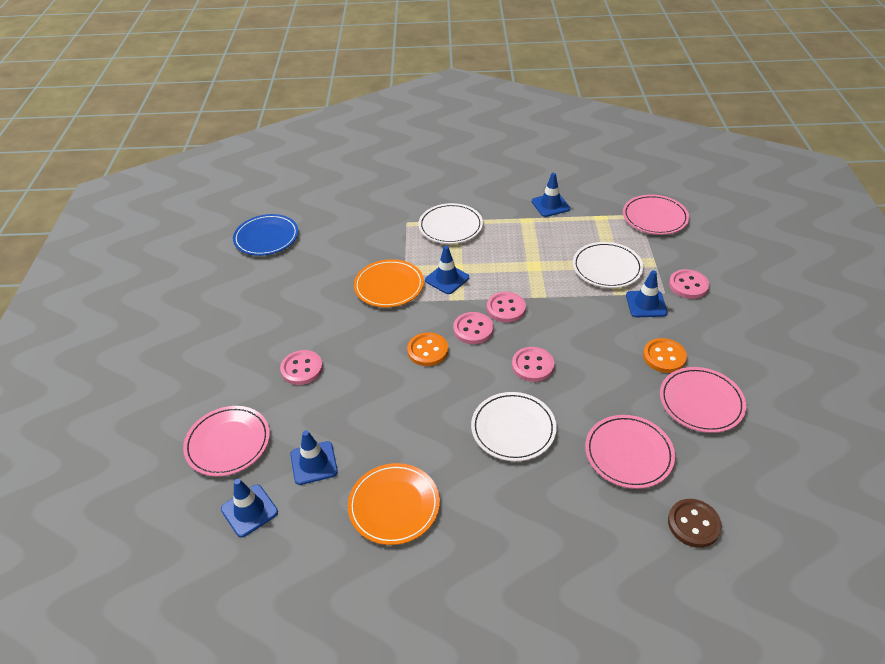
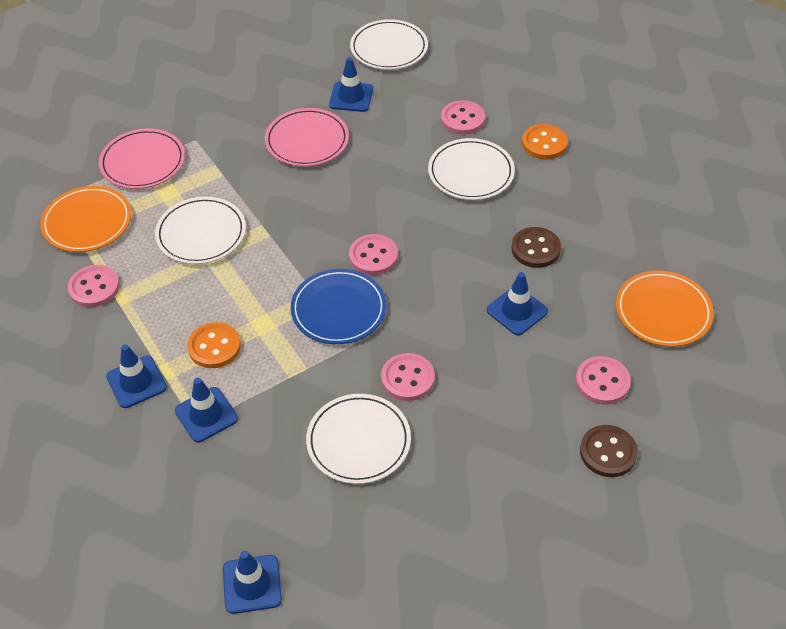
brown button: 1 -> 2
pink plate: 4 -> 2
white plate: 3 -> 4

